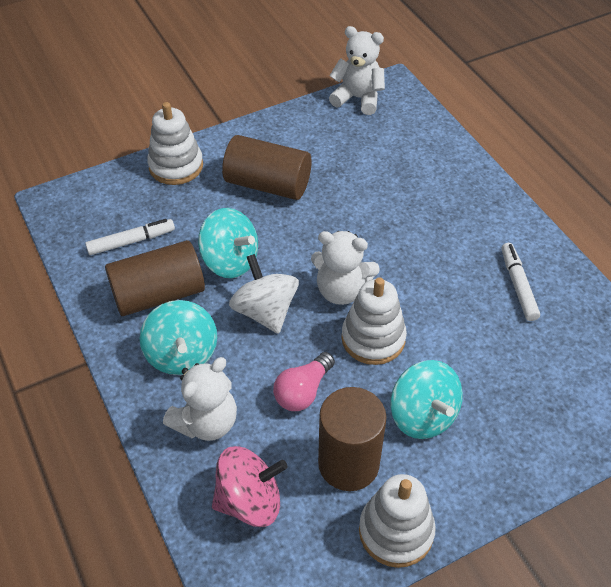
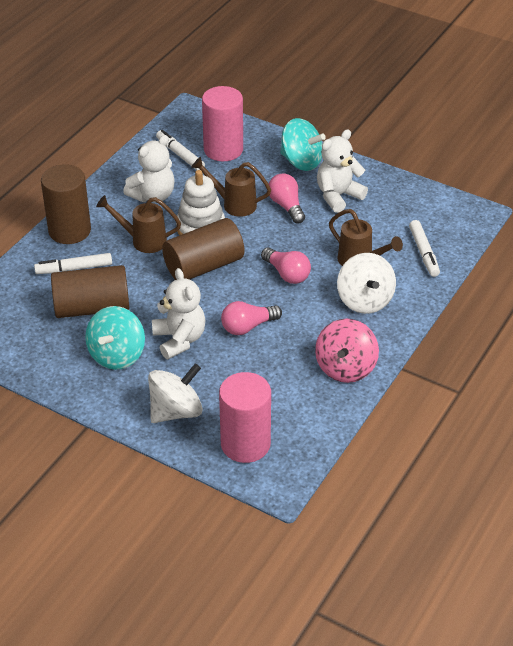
brown watering can: 0 -> 3
pink cylinder: 0 -> 2
pink light bulb: 1 -> 3
turquoise spinning top: 3 -> 2
white marker: 2 -> 3
white spinning top: 1 -> 2
white stacking toy: 3 -> 1

